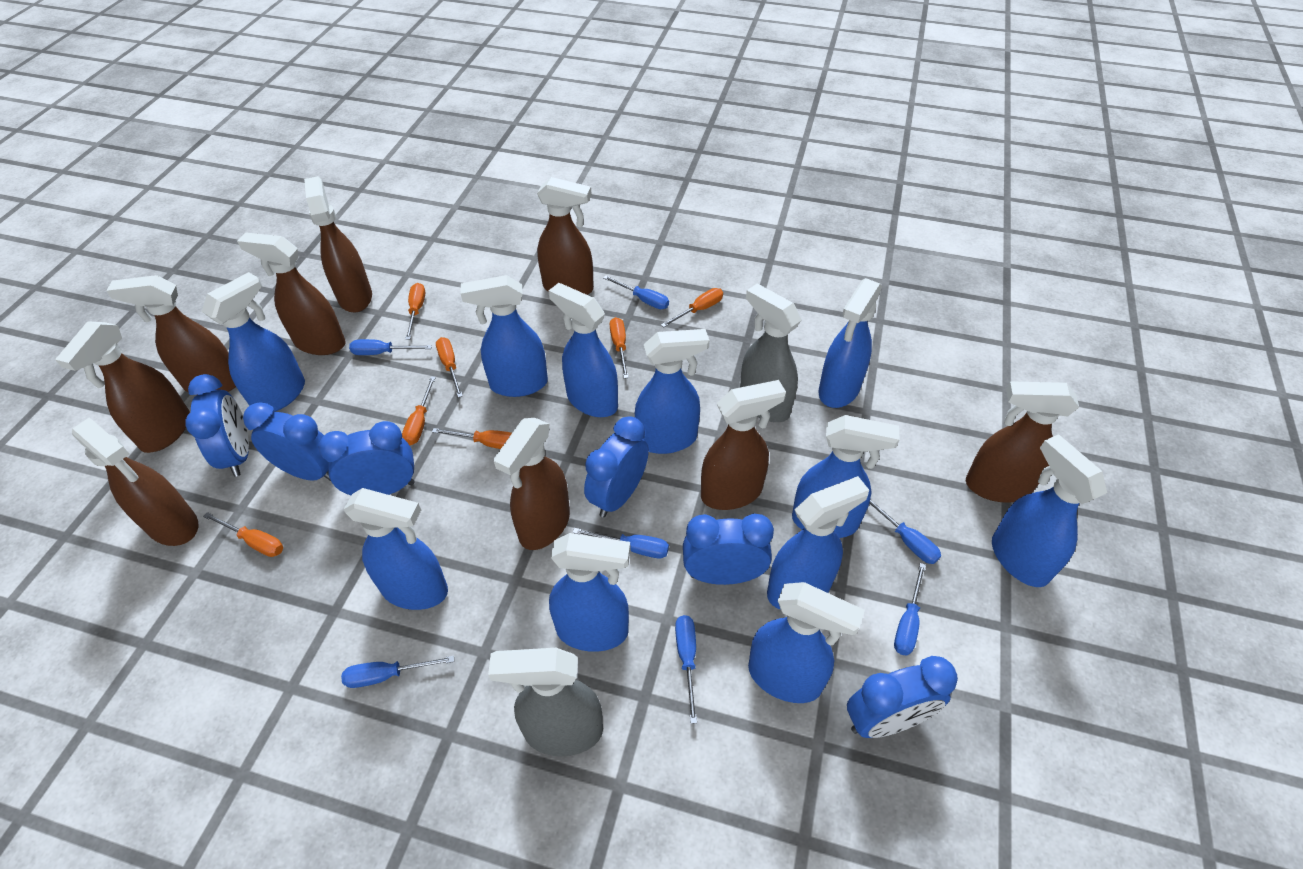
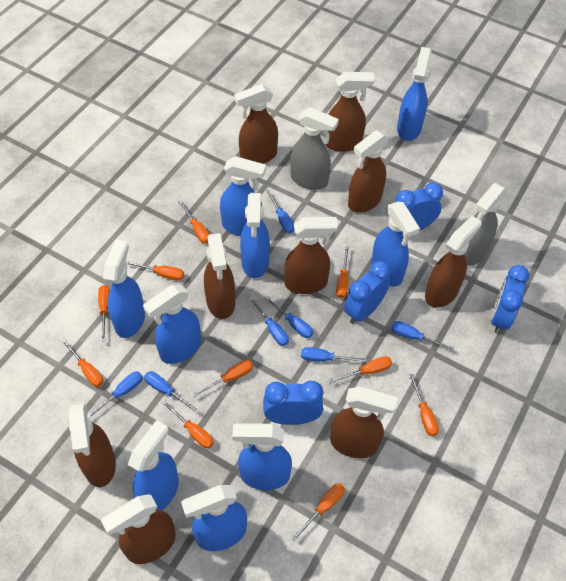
blue clock: 6 -> 4
blue spray bottle: 11 -> 9
orange screwdriver: 7 -> 10

